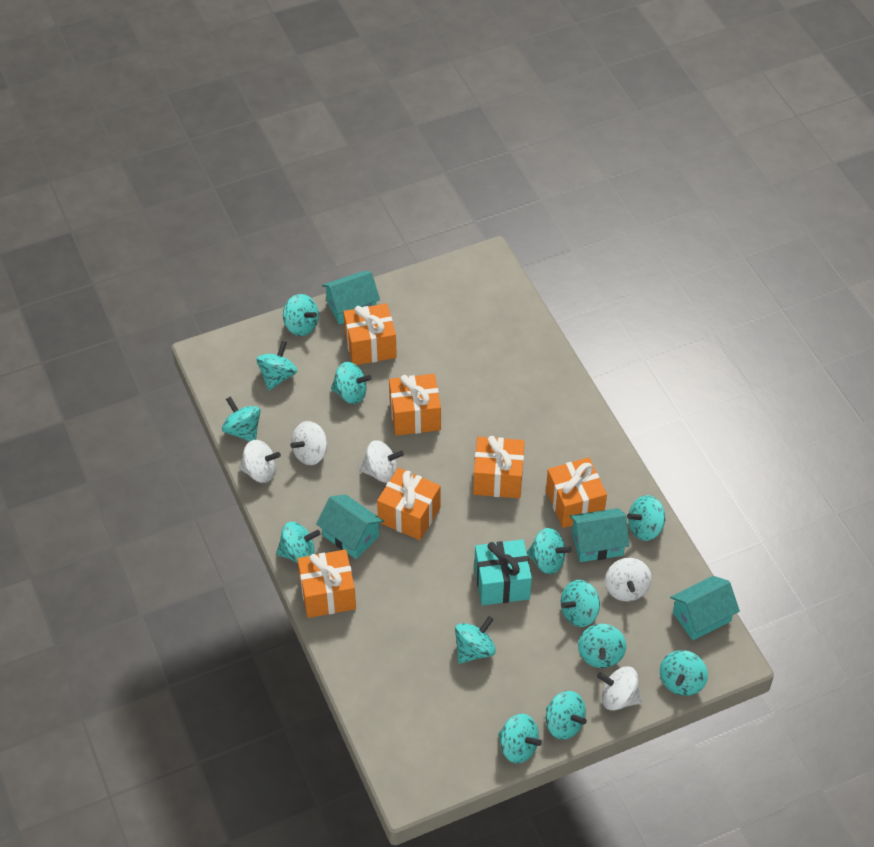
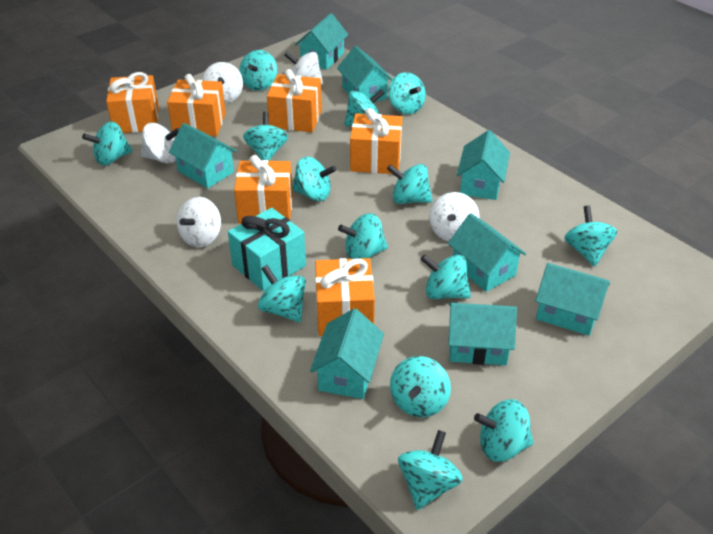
turquoise house: 4 -> 8
turquoise spinning top: 13 -> 14

